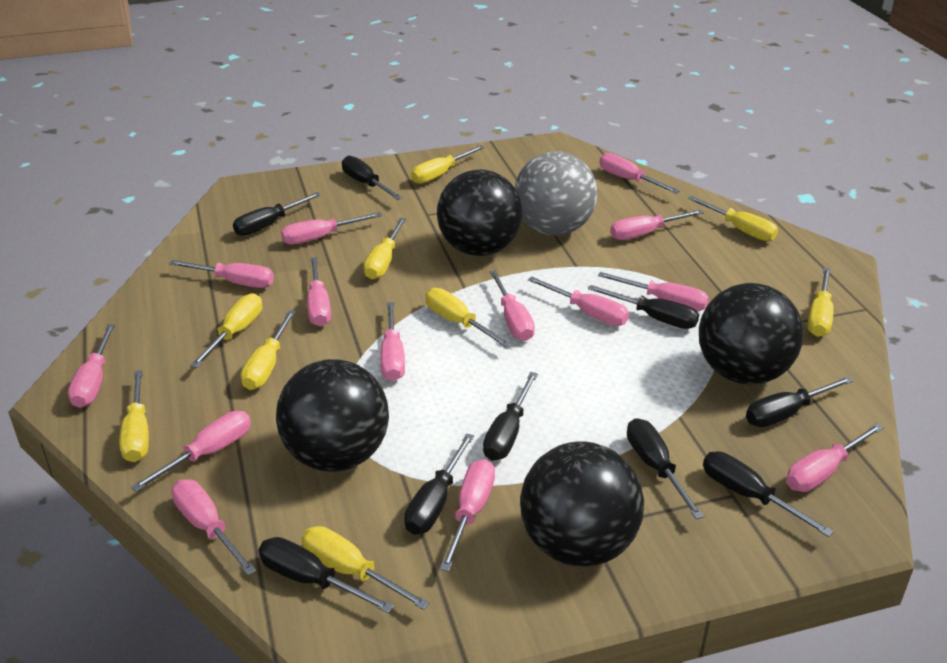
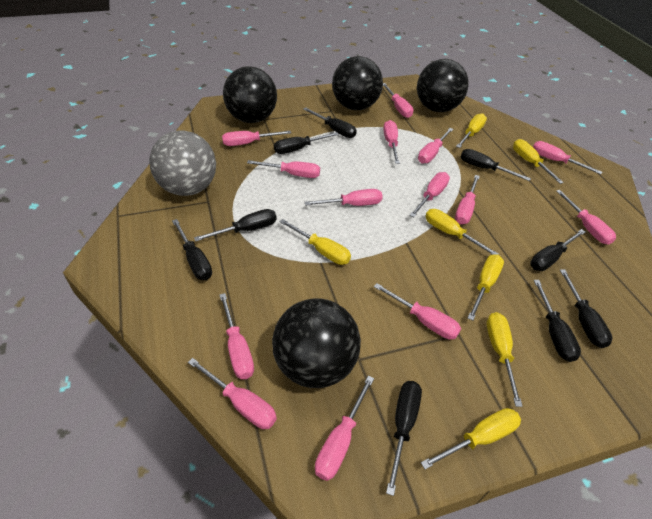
yellow screwdriver: 9 -> 7

